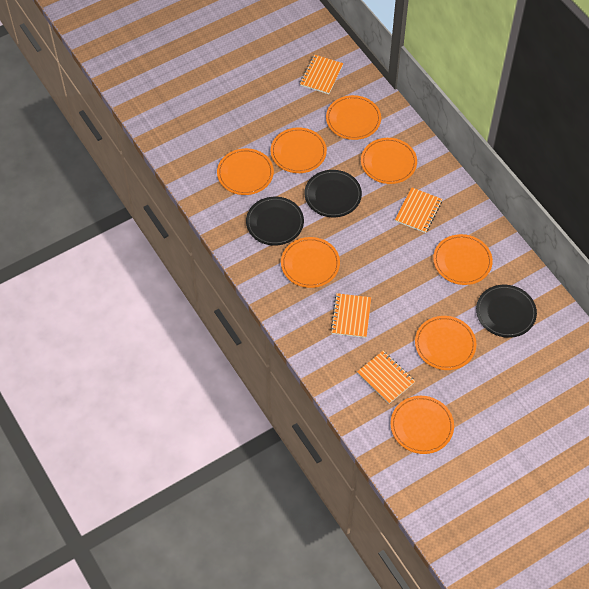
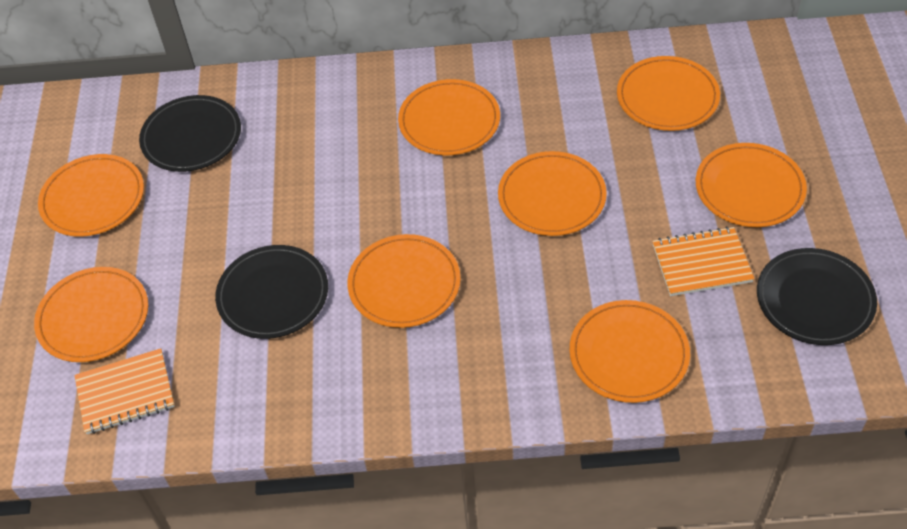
orange notebook: 4 -> 2

